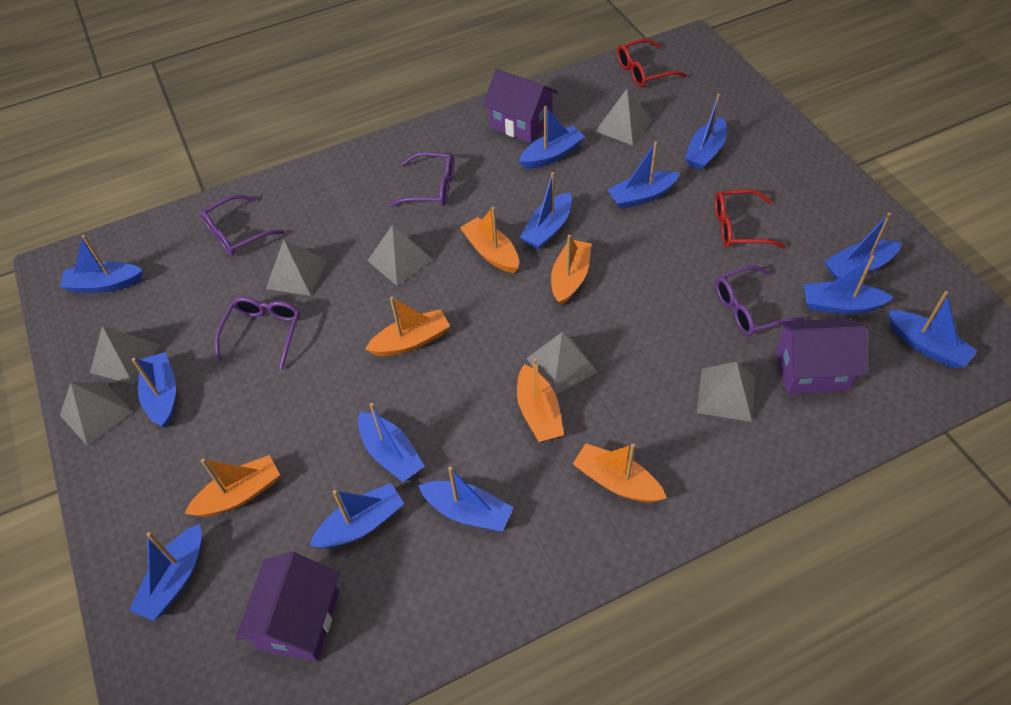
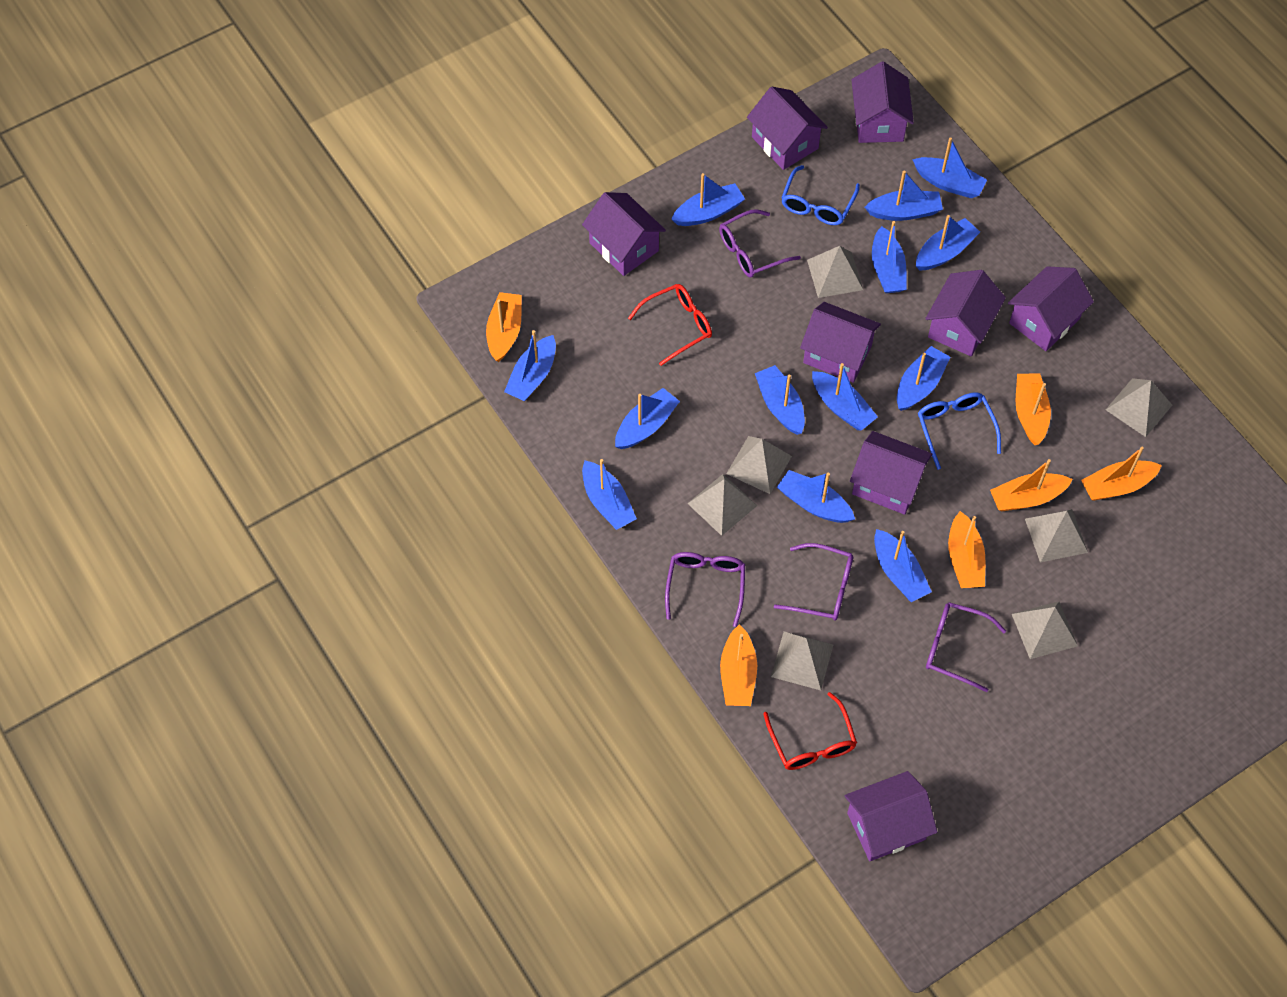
blue glasses: 0 -> 2
purple house: 3 -> 8

